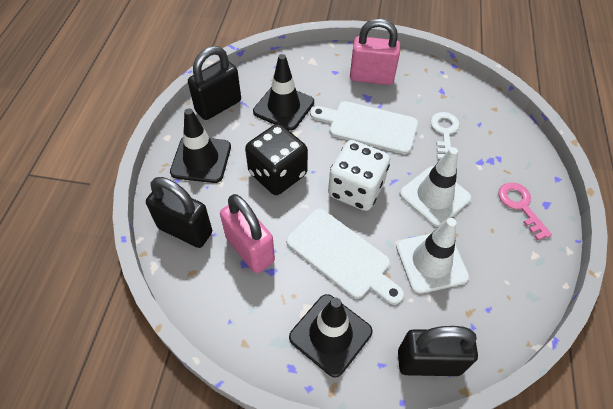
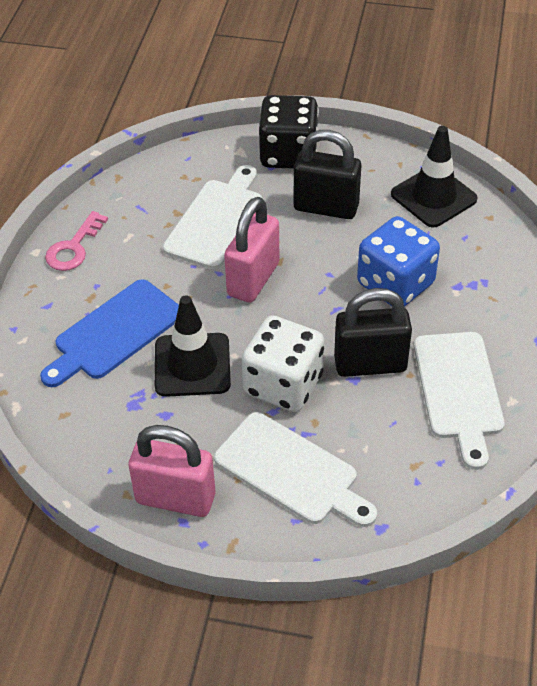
black padlock: 3 -> 2
black traffic cone: 3 -> 2
blue cutting board: 0 -> 1
blue dice: 0 -> 1
white cutting board: 2 -> 3
white key: 1 -> 0
white traffic cone: 2 -> 0

